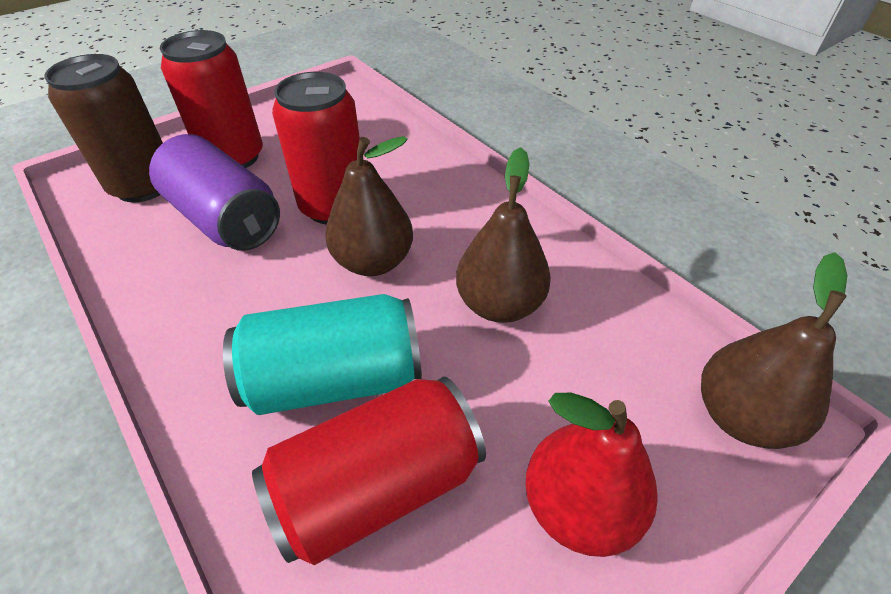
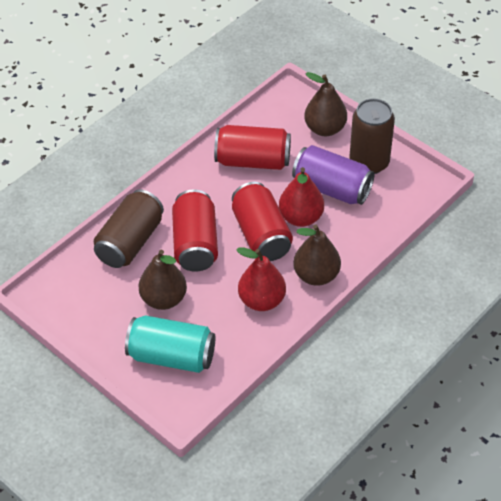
brown can: 1 -> 2
red pear: 1 -> 2

